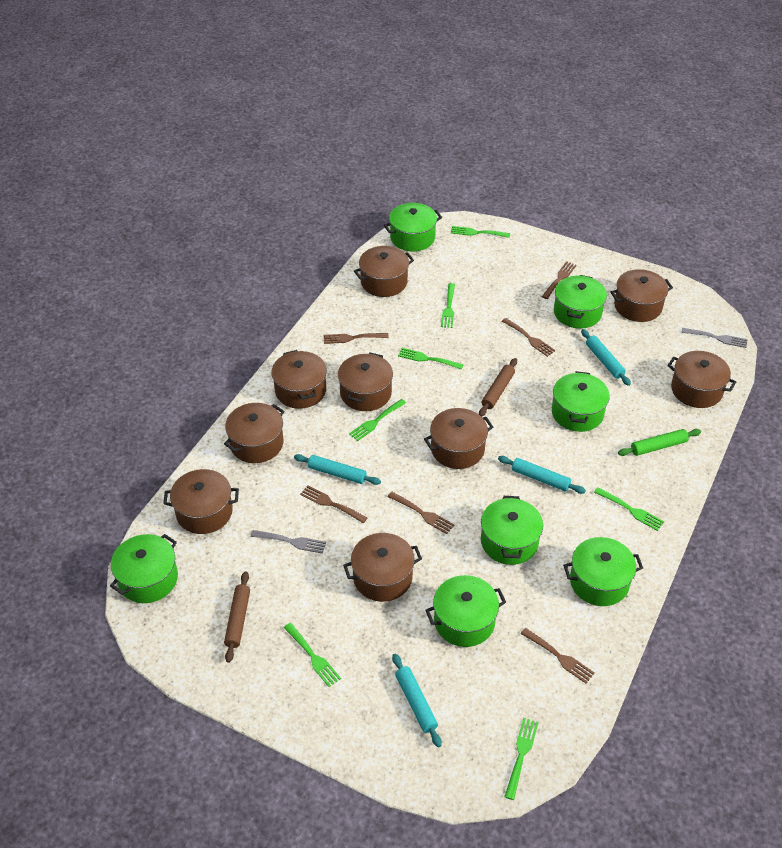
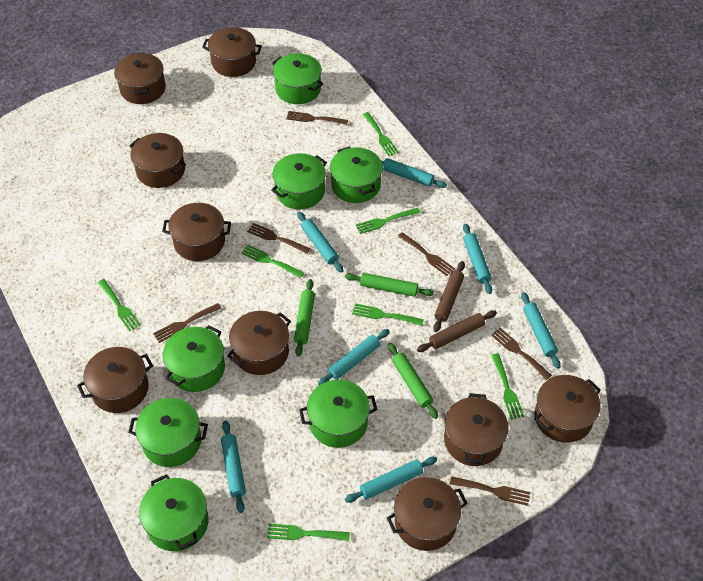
green rolling pin: 1 -> 3
grey fork: 2 -> 0
turquoise rolling pin: 4 -> 7

